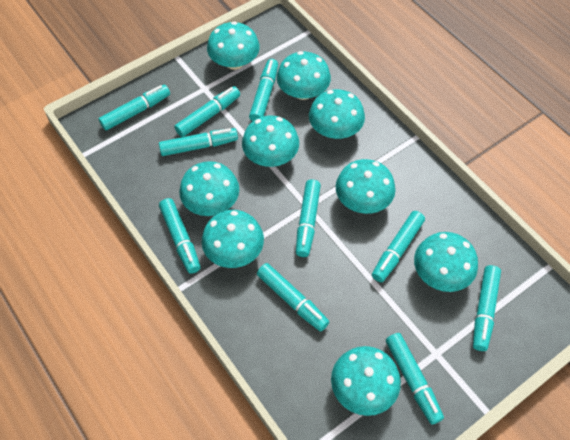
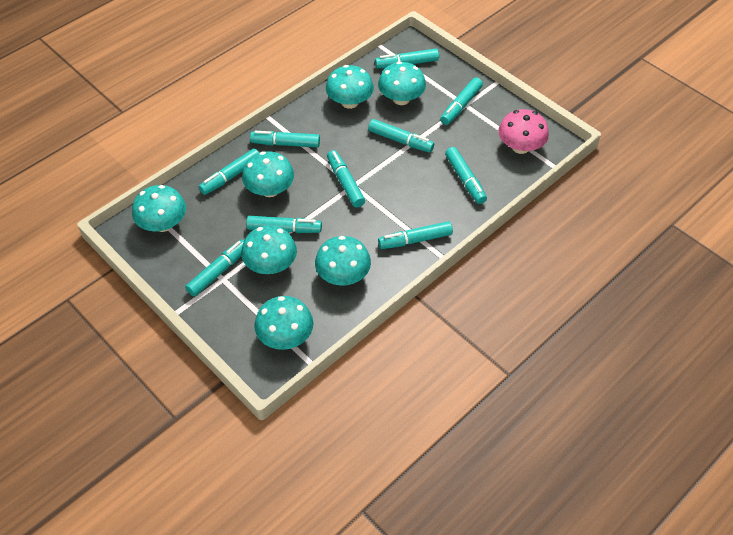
pink mushroom: 0 -> 1
turquoise mushroom: 9 -> 7

